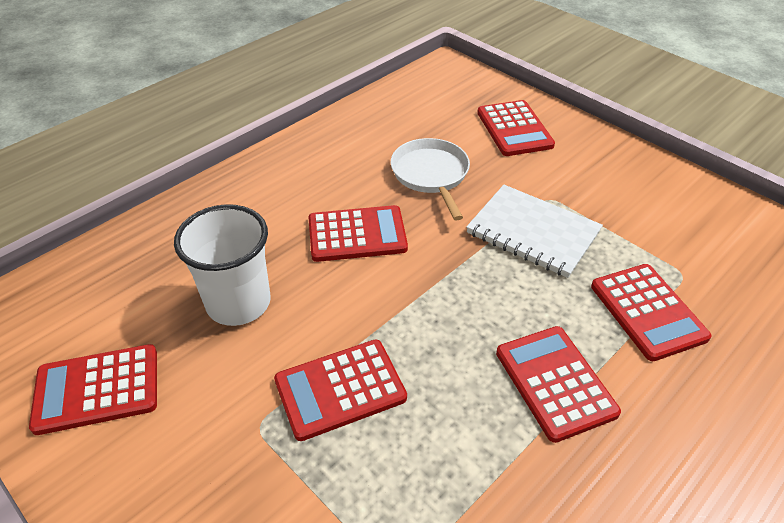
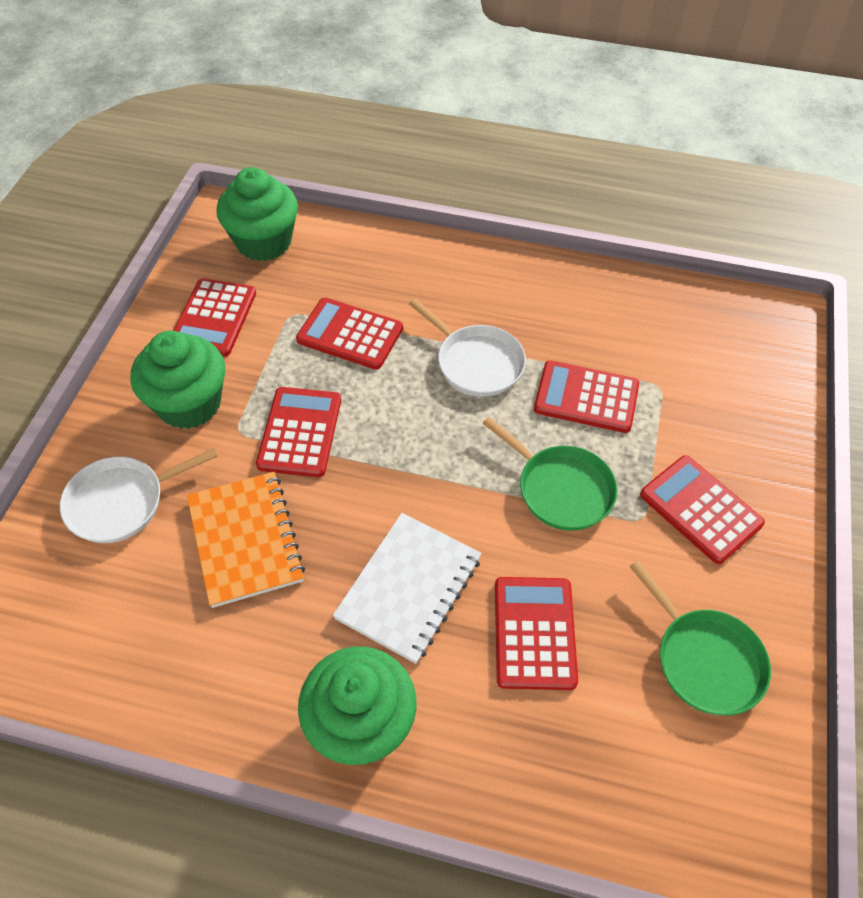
green cupcake: 0 -> 3
green pan: 0 -> 2
orange notebook: 0 -> 1
white cup: 1 -> 0
white pan: 1 -> 2

